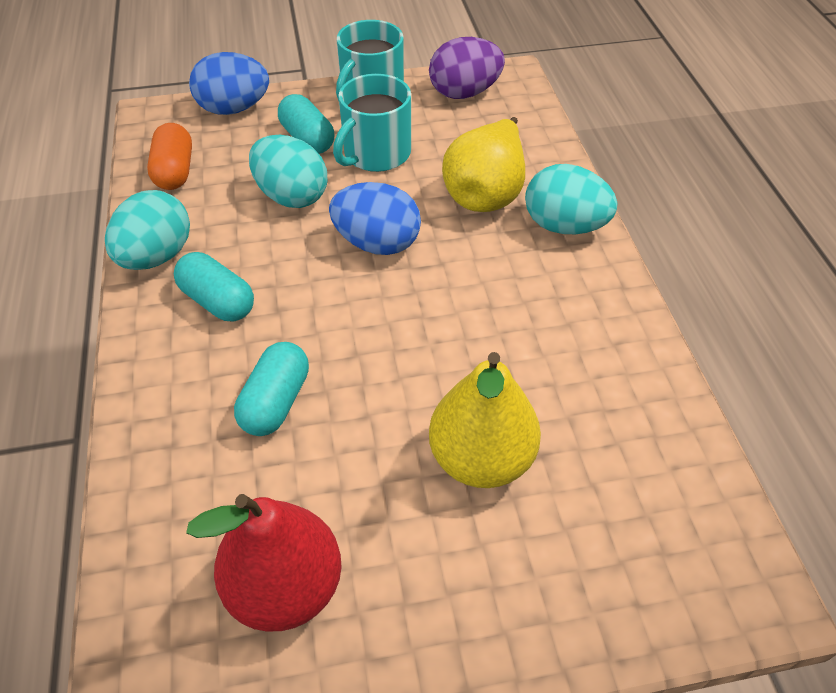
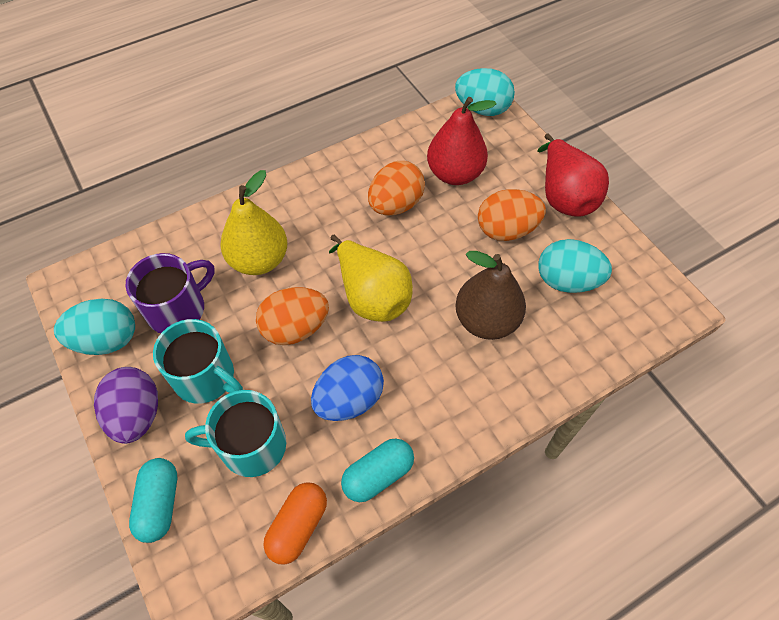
blue egg: 2 -> 1
brown pear: 0 -> 1
orange egg: 0 -> 3
purple mug: 0 -> 1
red pear: 1 -> 2
turquoise capsule: 3 -> 2

